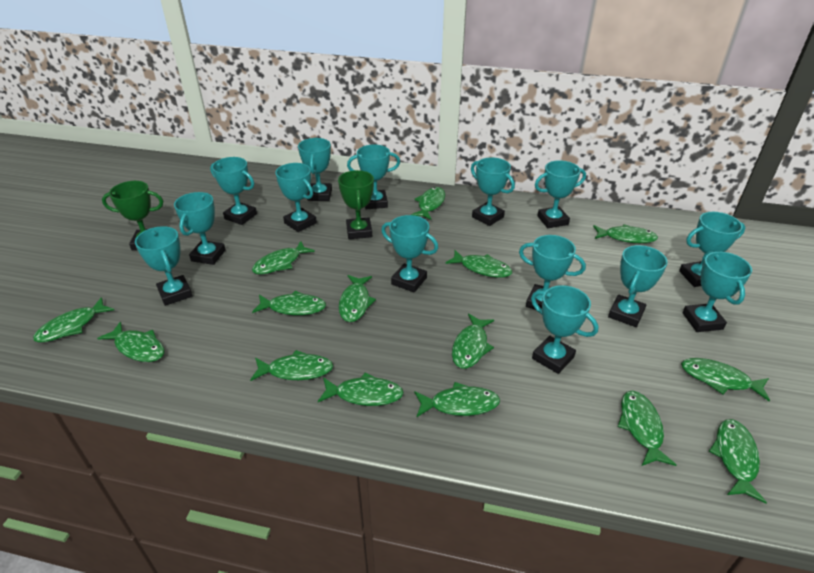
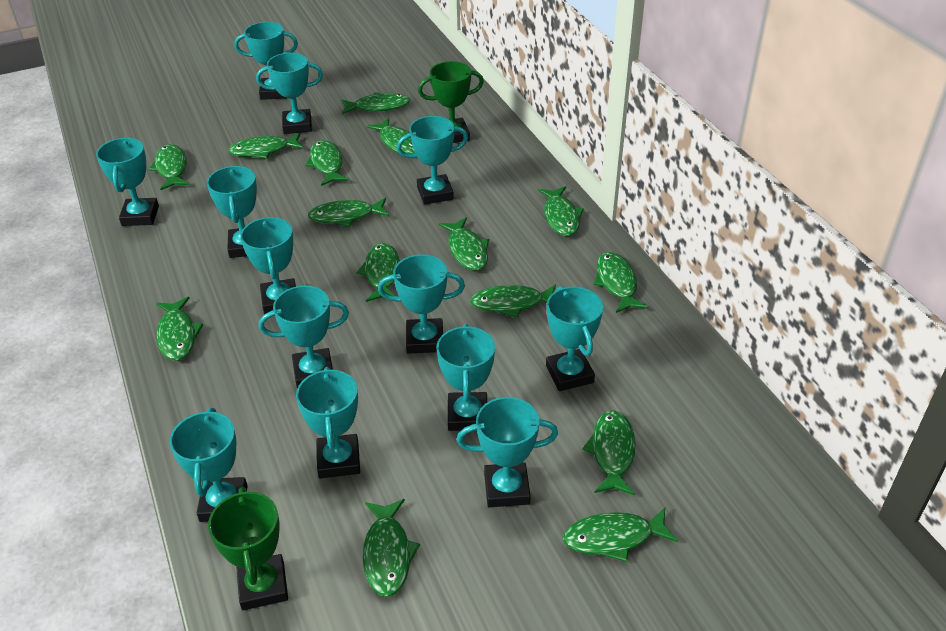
turquoise trophy: 14 -> 13

